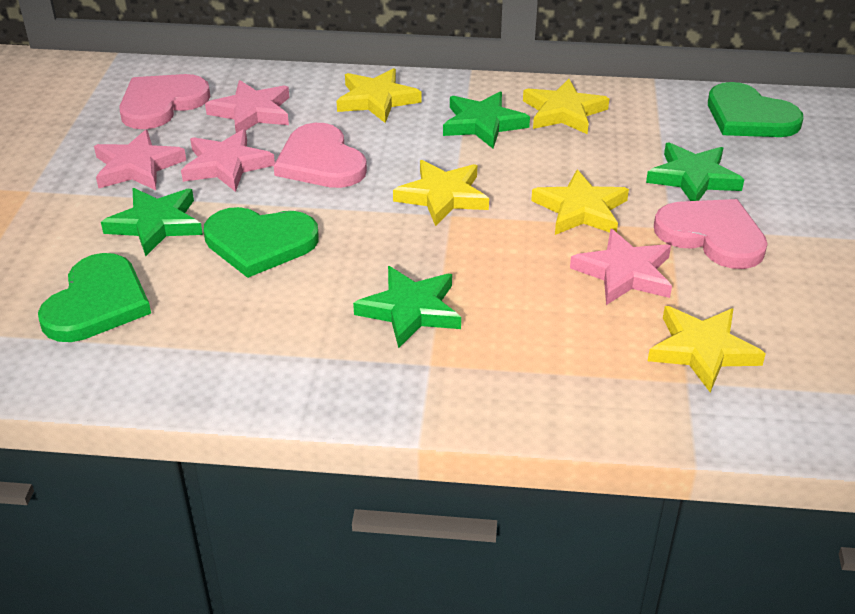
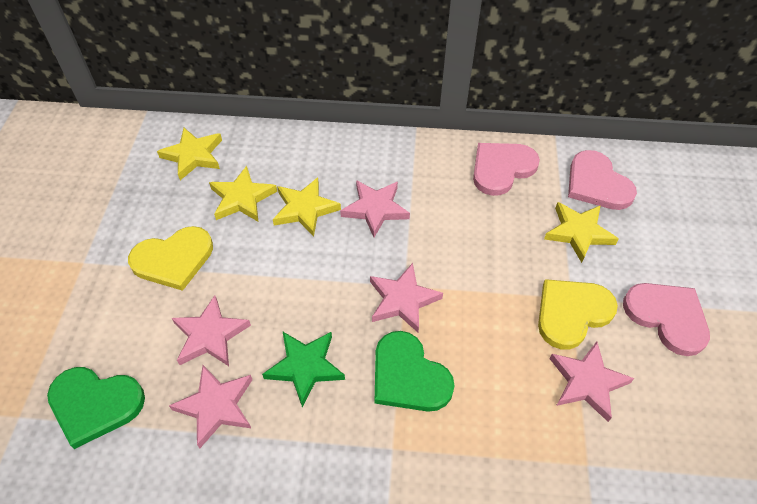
green heart: 3 -> 2
green star: 4 -> 1
pink star: 4 -> 5
yellow heart: 0 -> 2
yellow star: 5 -> 4

